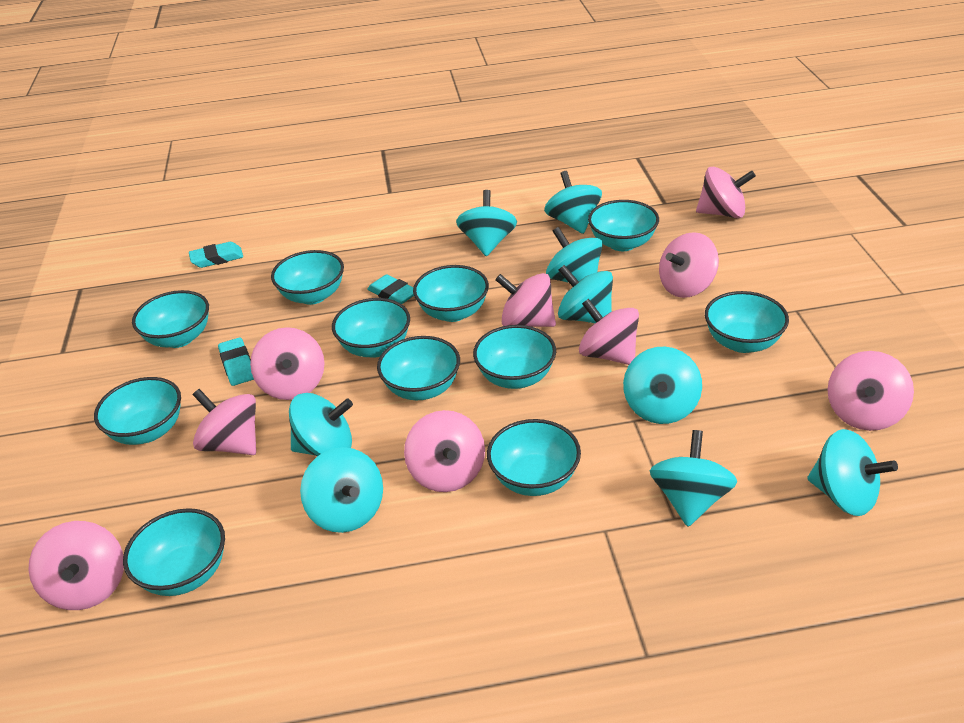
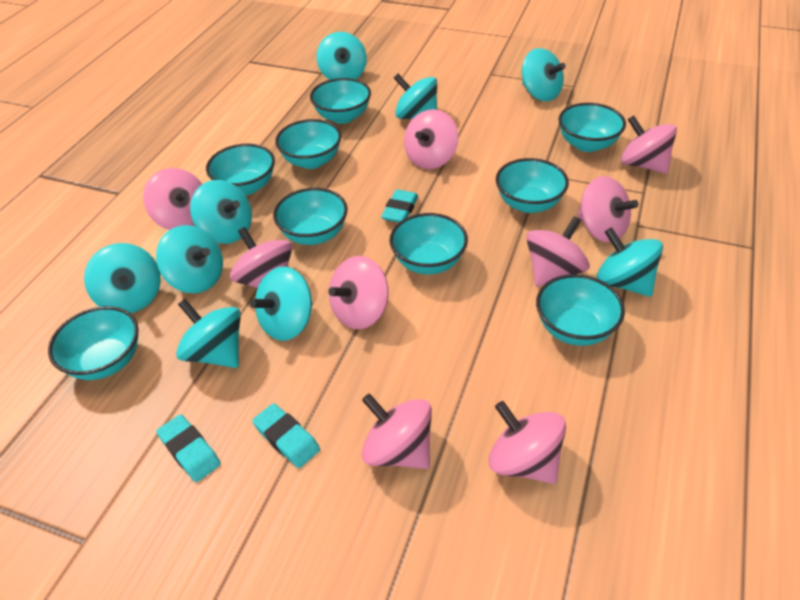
turquoise bowl: 11 -> 9

